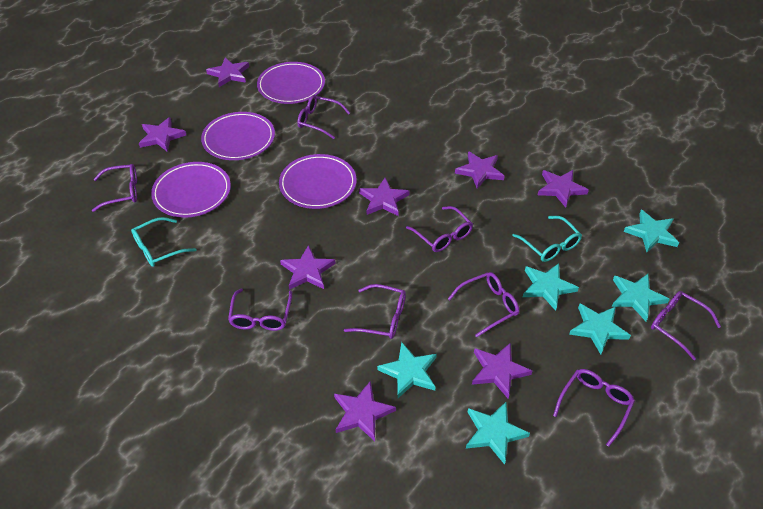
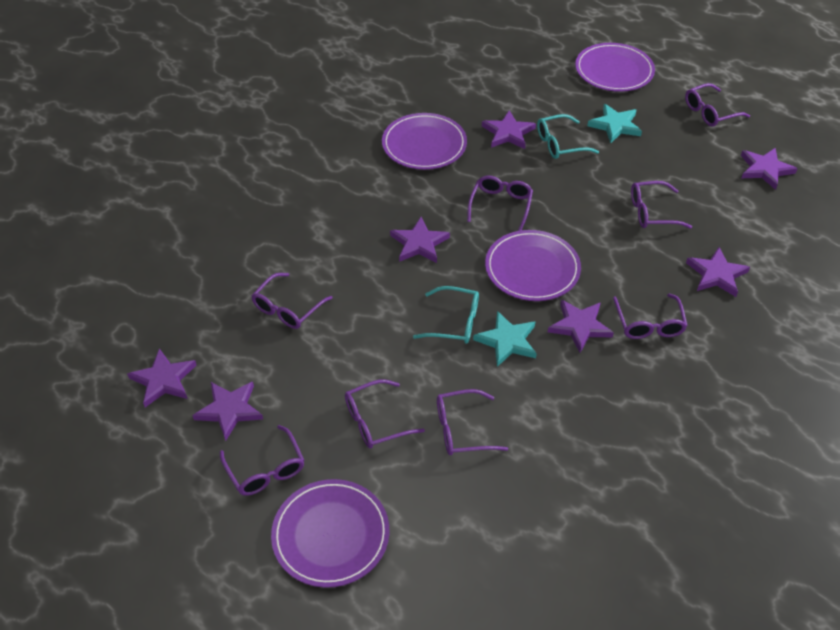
purple star: 8 -> 7
turquoise star: 6 -> 2

